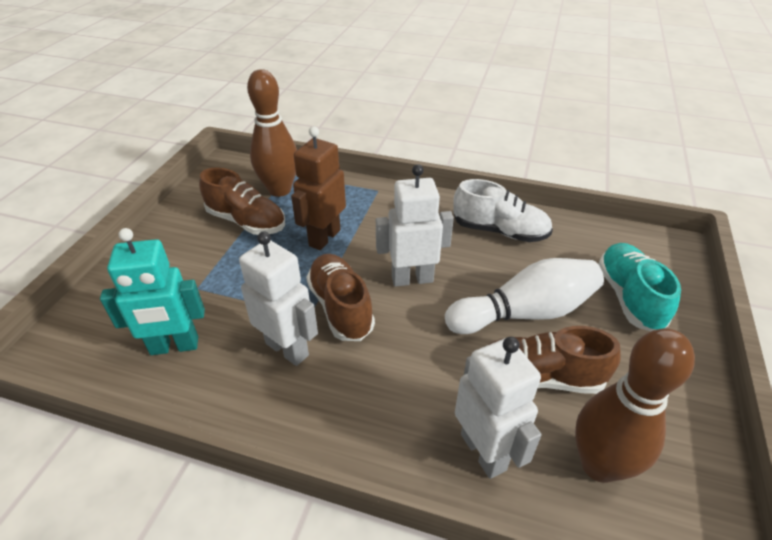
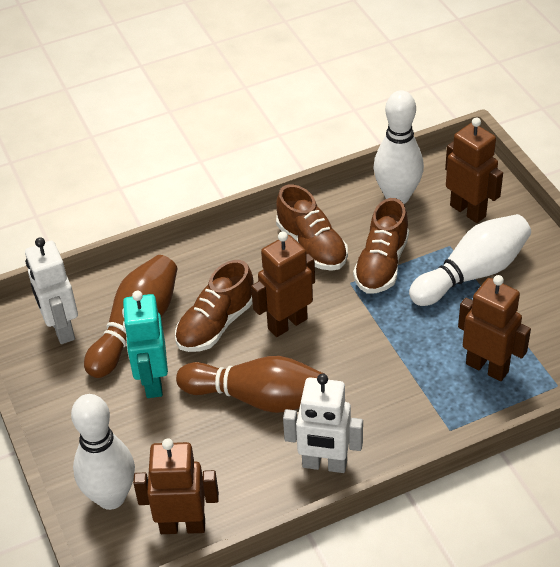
brown robot: 1 -> 4
turquoise shoe: 1 -> 0
white bowling pin: 1 -> 3
white robot: 3 -> 2
white shoe: 1 -> 0

